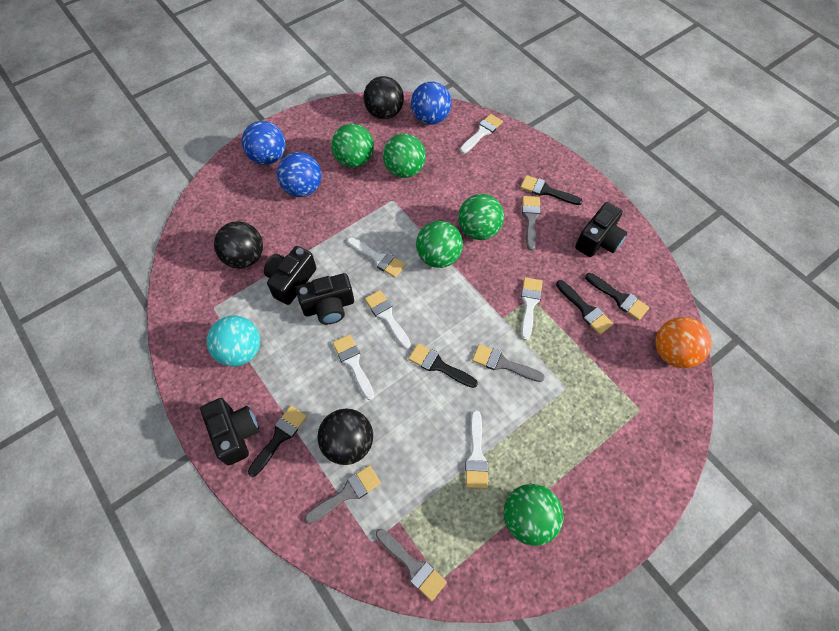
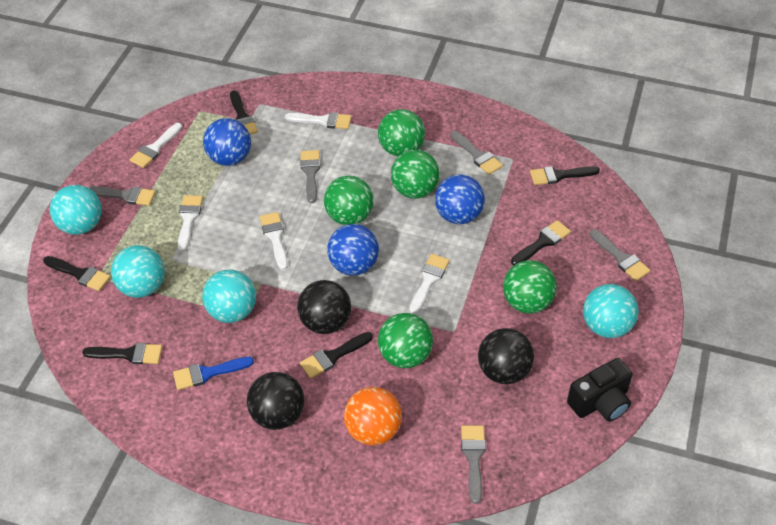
black brush: 5 -> 6
black camera: 4 -> 1
blue brush: 0 -> 1
grey brush: 4 -> 5
turquoise ball: 1 -> 4
white brush: 6 -> 5

